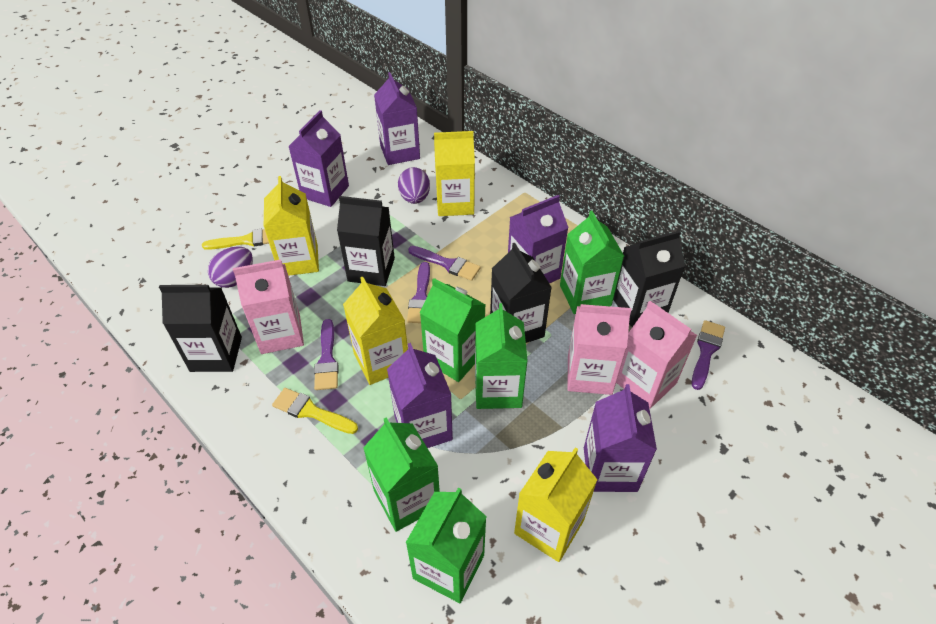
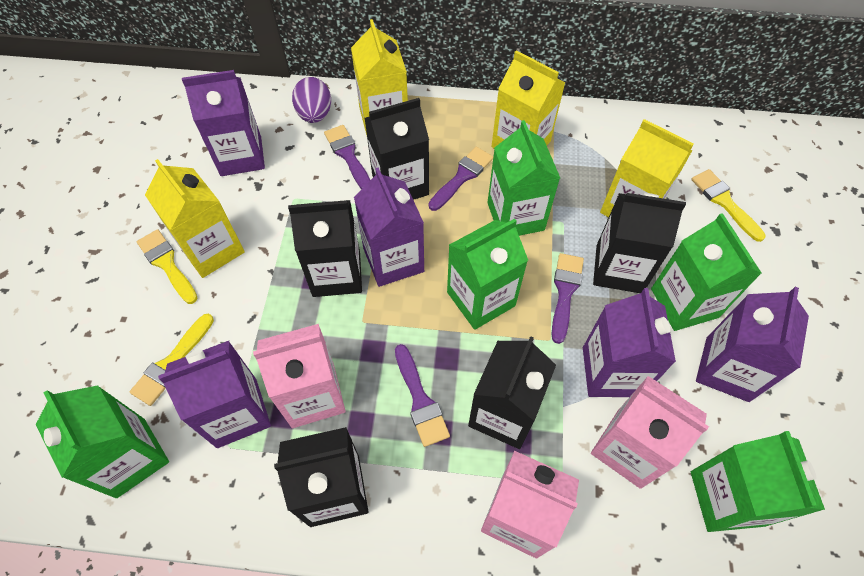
black carton: 4 -> 5
purple egg: 2 -> 1
yellow brush: 2 -> 3

